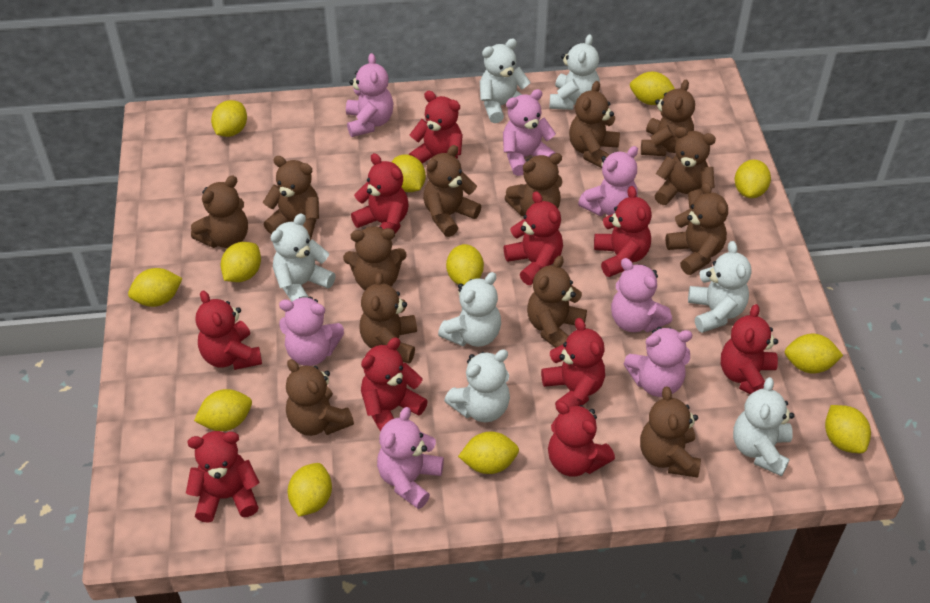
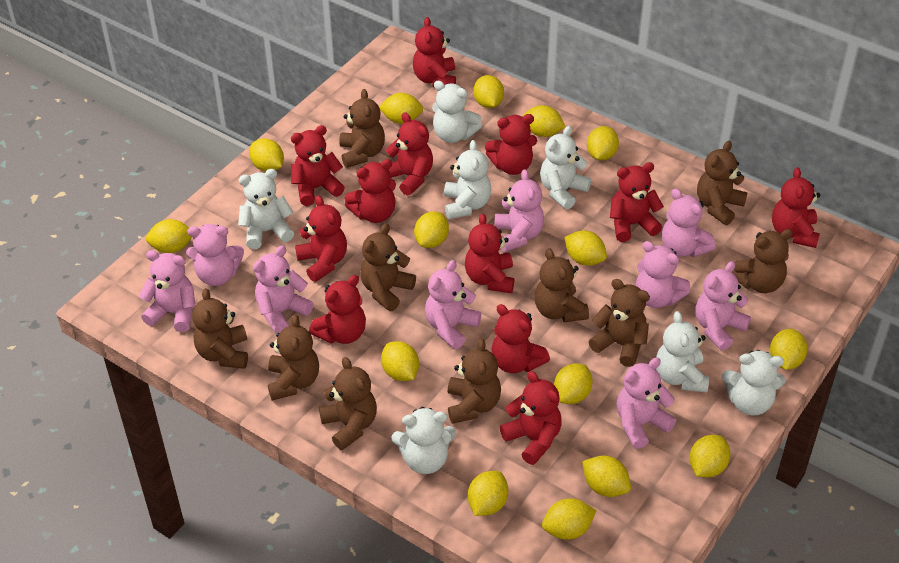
brown teddy bear: 13 -> 10
pink teddy bear: 7 -> 9
red teddy bear: 10 -> 12
yellow lemon: 12 -> 15

